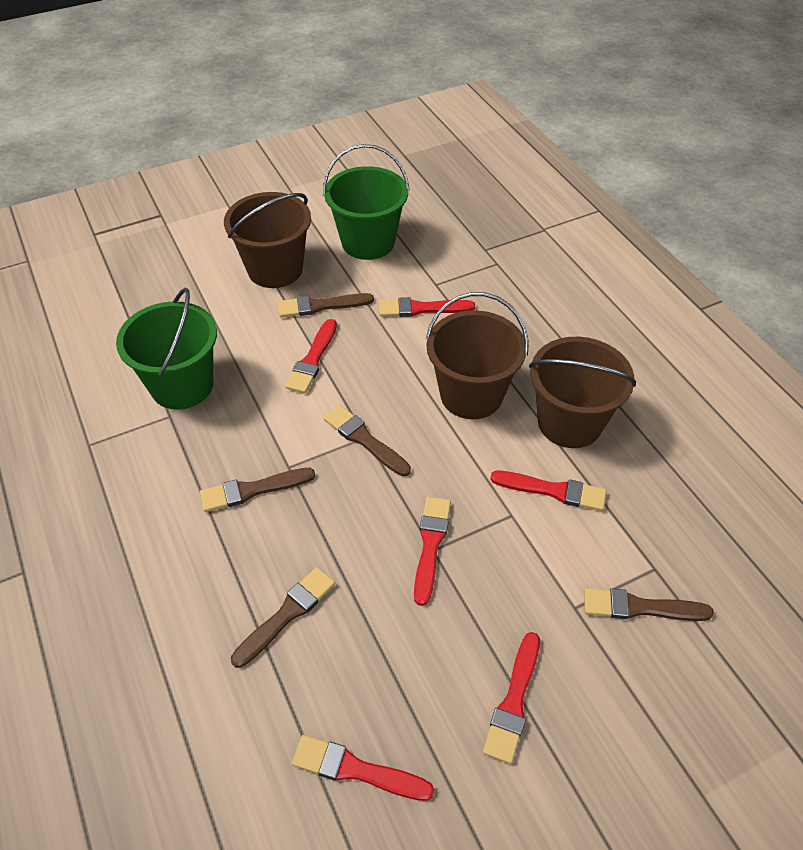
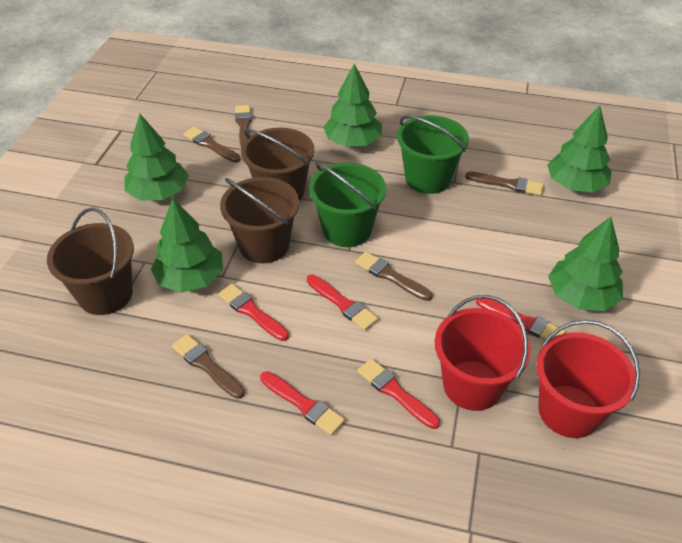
green tree: 0 -> 5
red brush: 6 -> 5
red bucket: 0 -> 2

